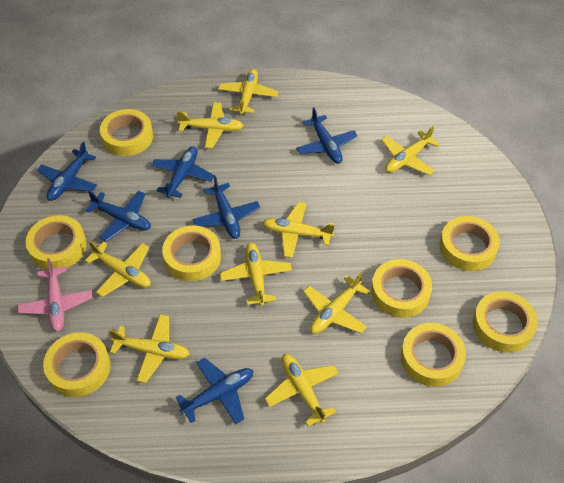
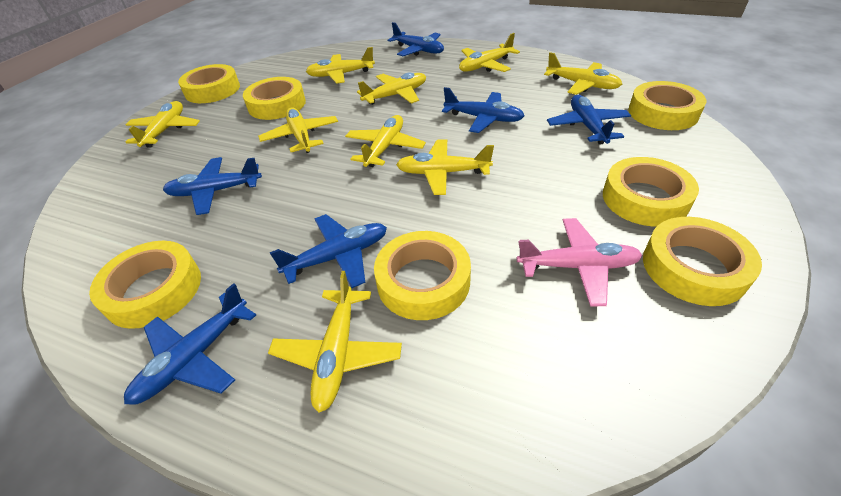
yellow tape: 8 -> 7

